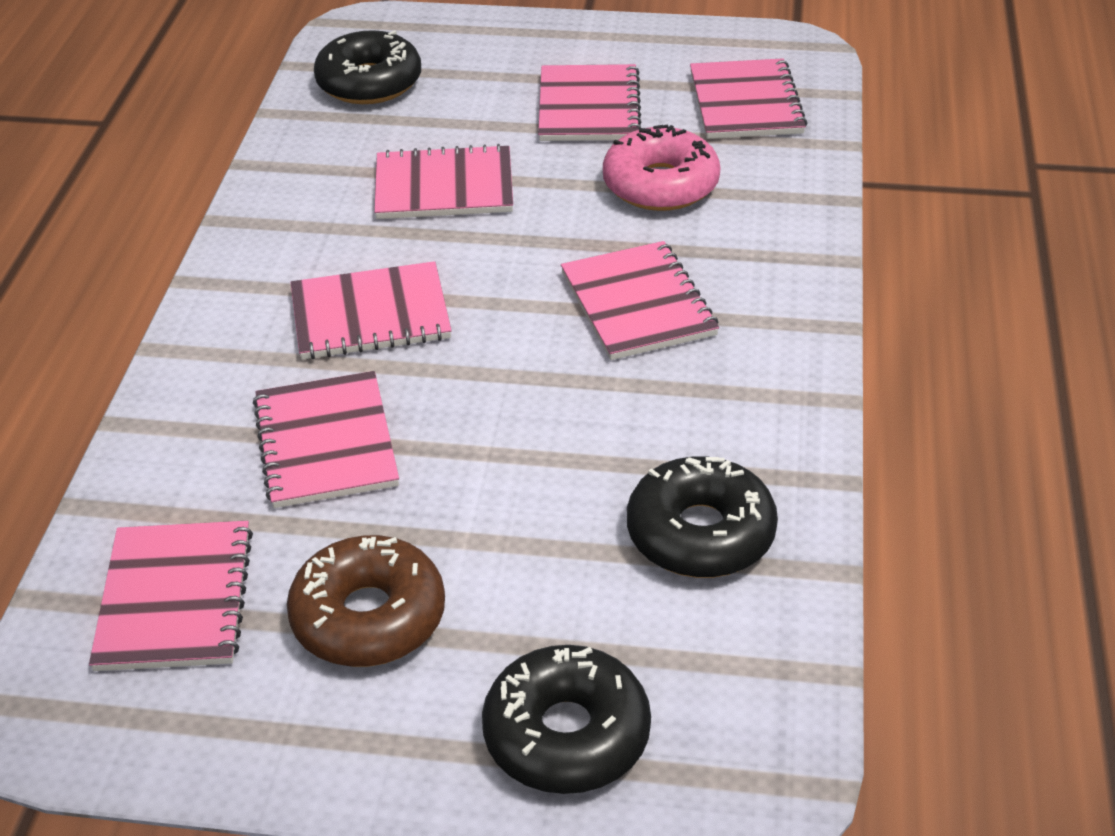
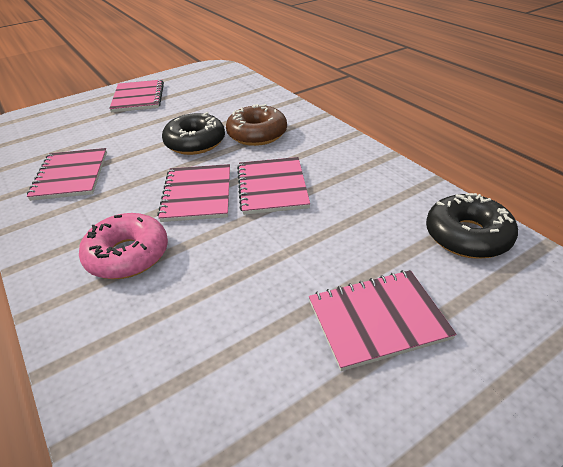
black donut: 3 -> 2
pink notebook: 7 -> 5

